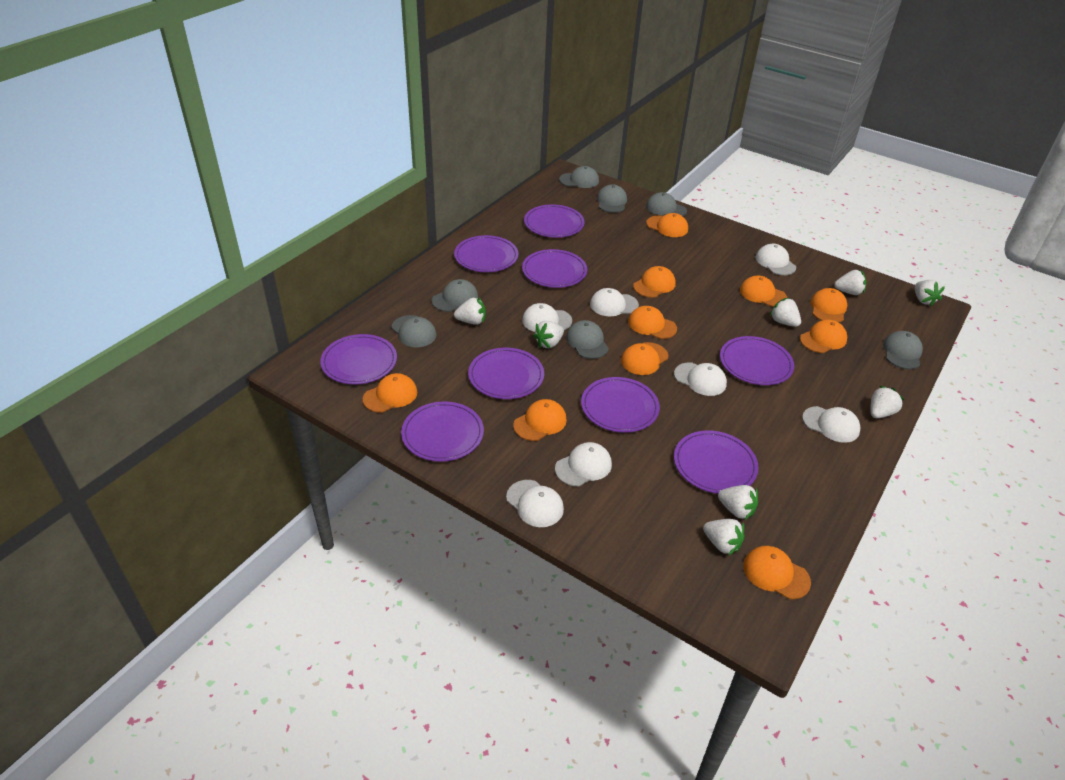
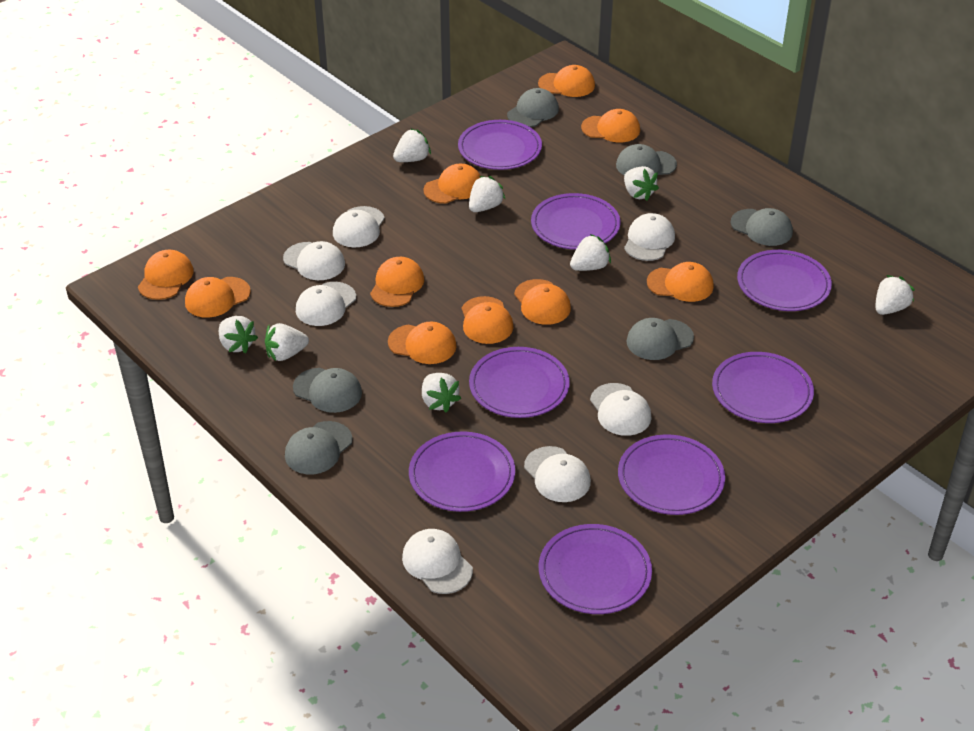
grey cap: 7 -> 6
purple plate: 9 -> 8

